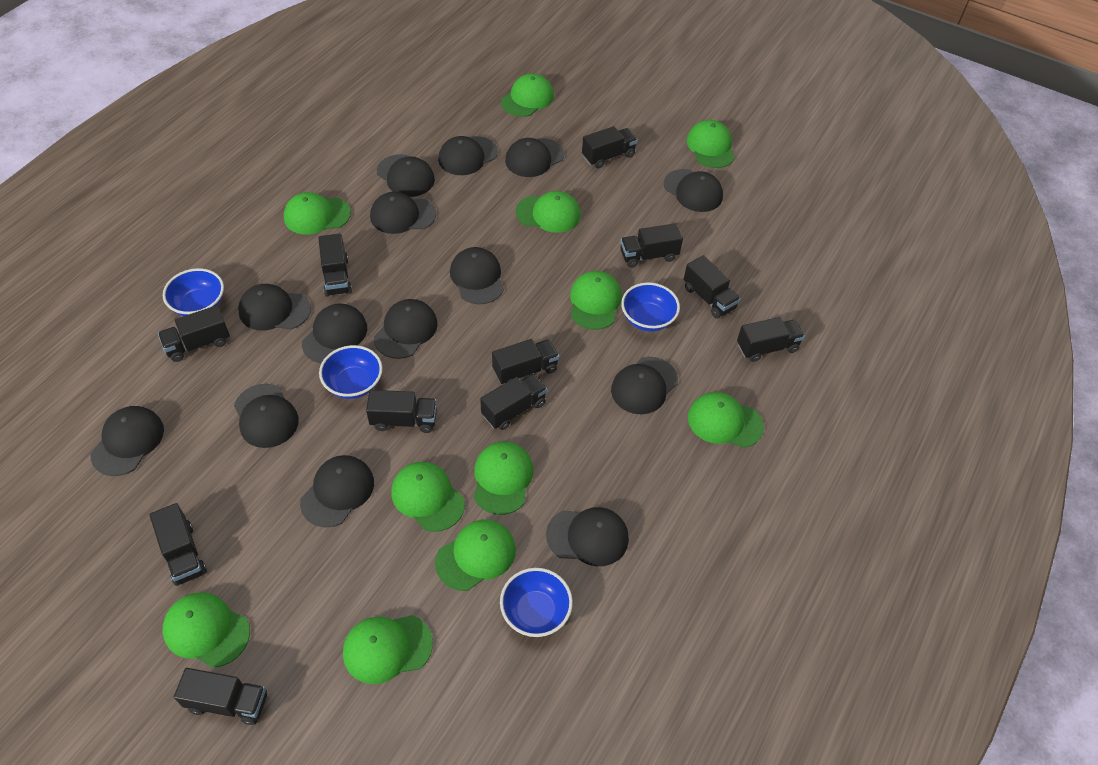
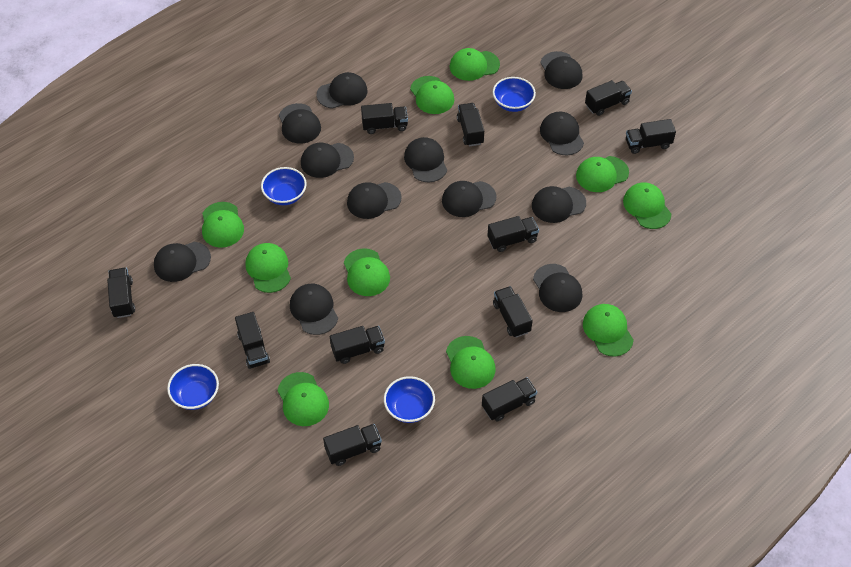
black cap: 14 -> 12
green cap: 11 -> 10

